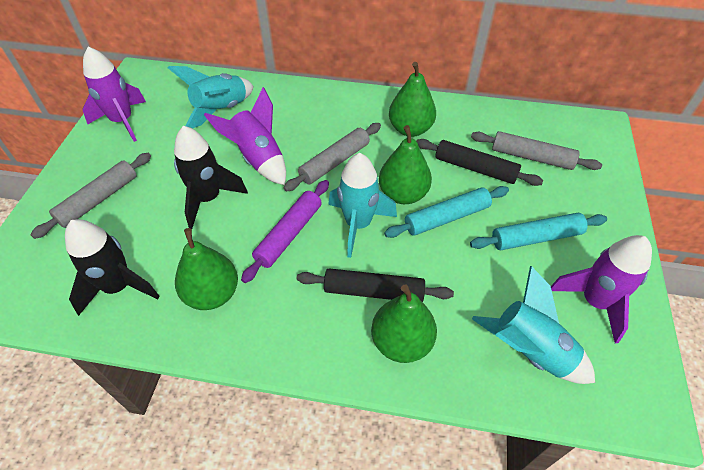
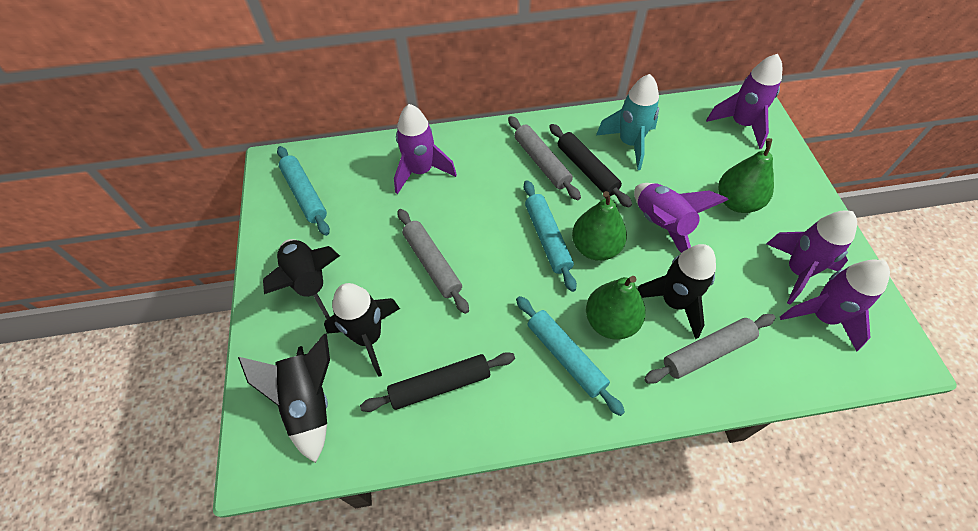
black rocket: 2 -> 4
green pear: 4 -> 3
purple rocket: 3 -> 5
purple rolling pin: 1 -> 0
turquoise rocket: 3 -> 1
turquoise rolling pin: 2 -> 3

